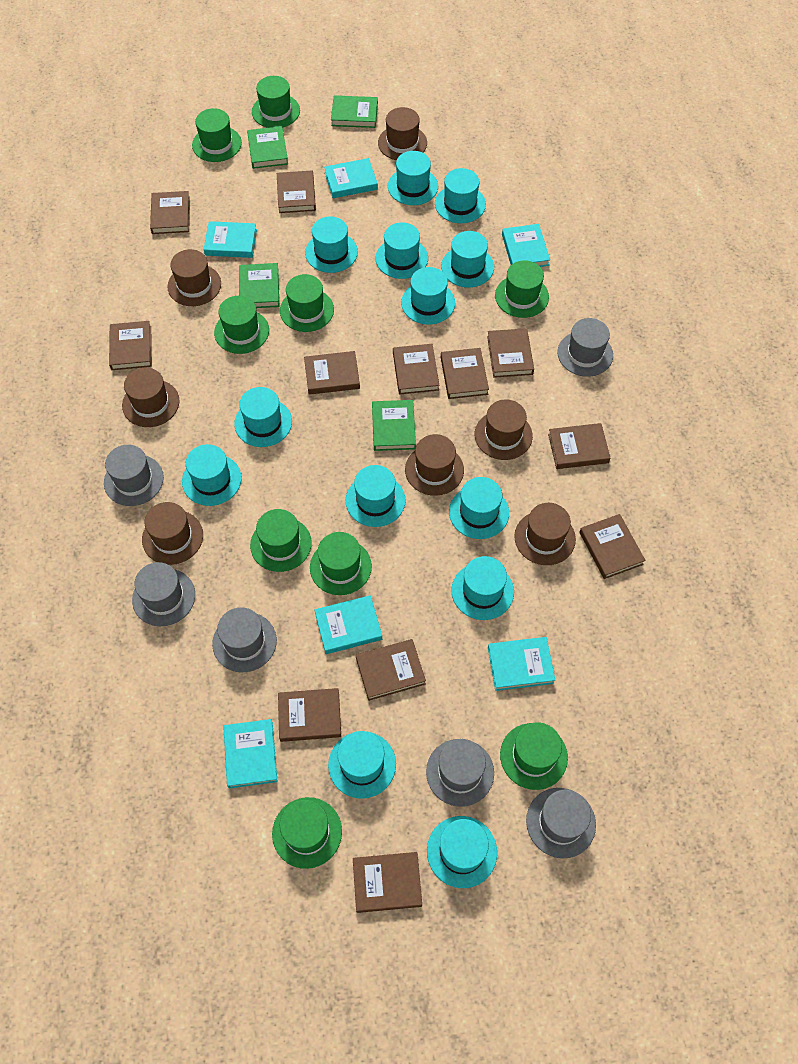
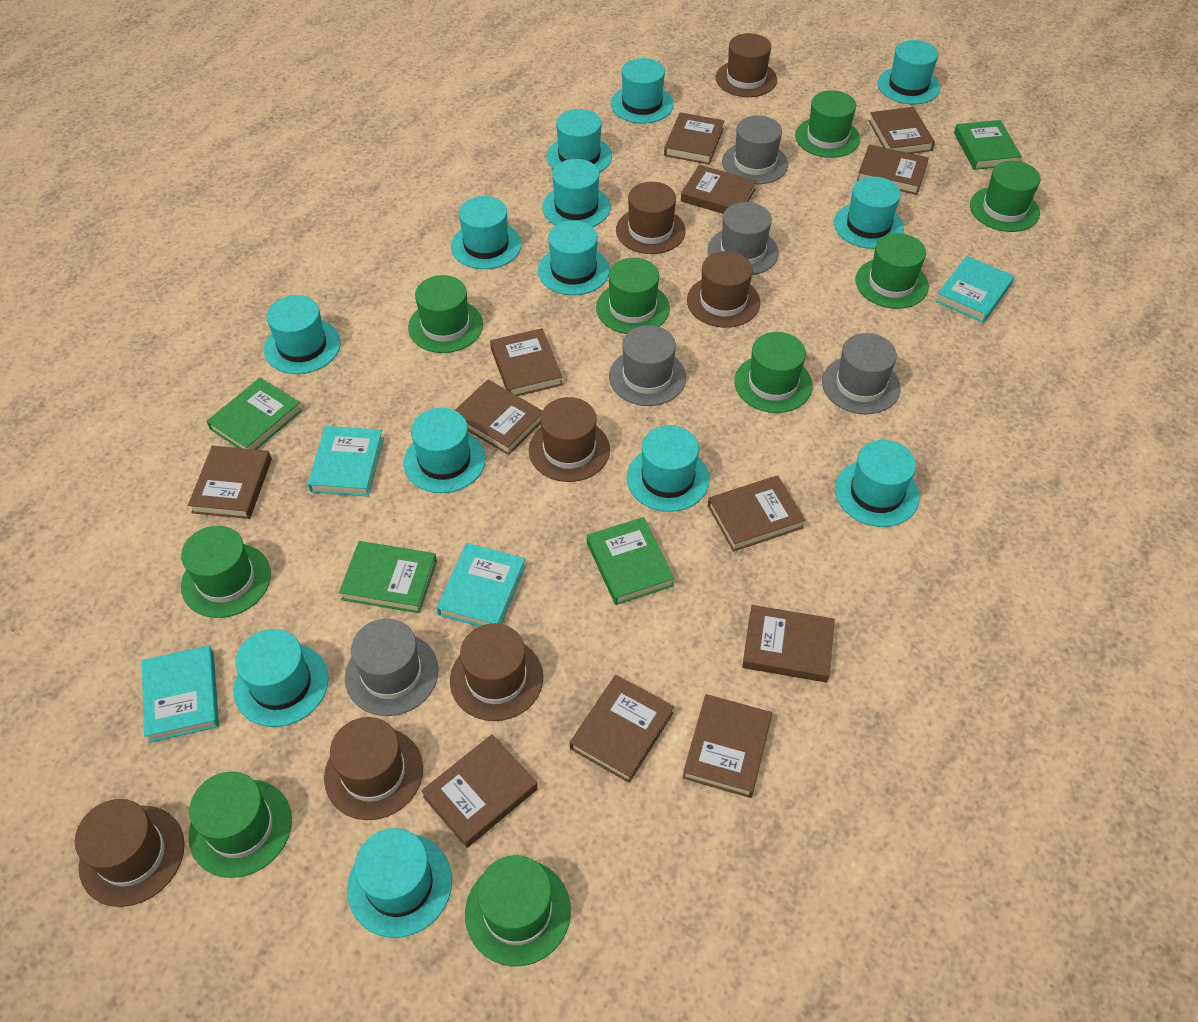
grey hat: 6 -> 5
turquoise book: 6 -> 4

